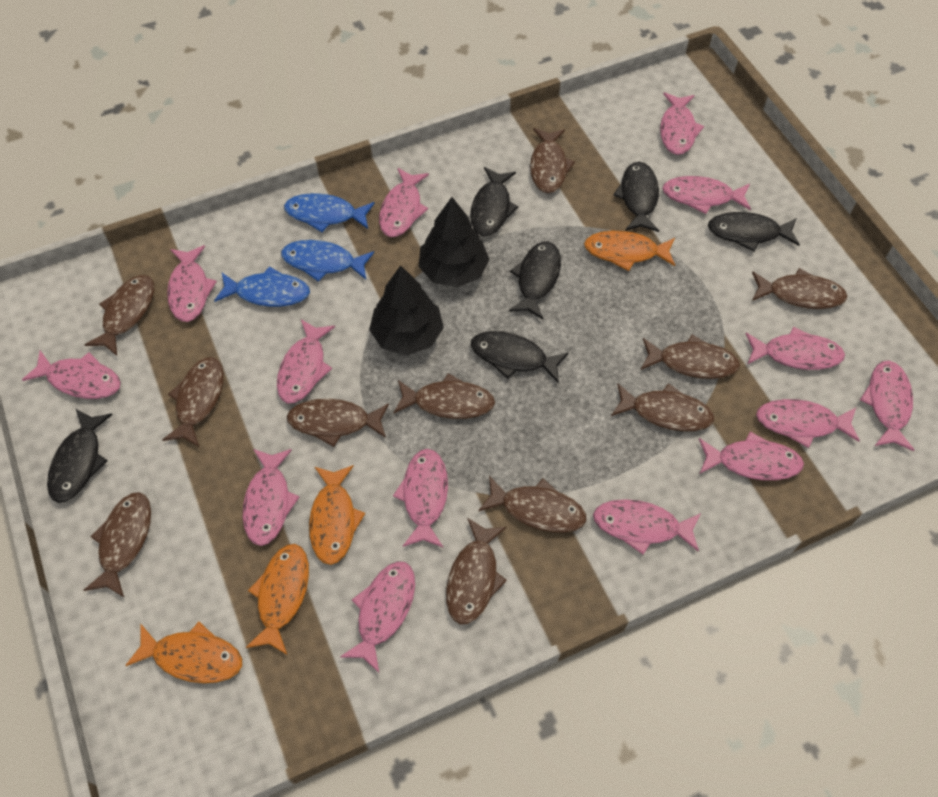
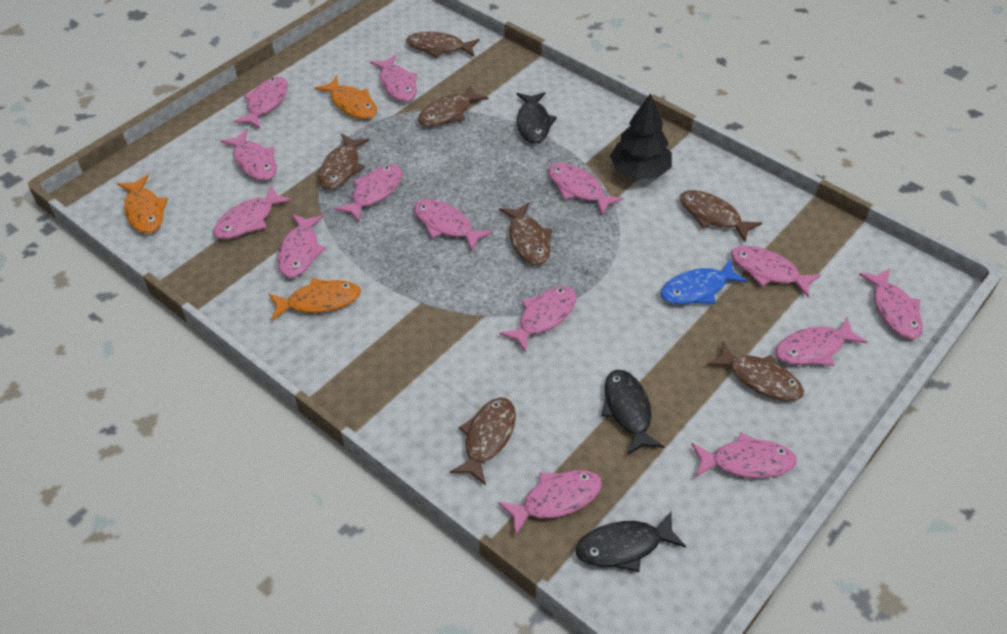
black fish: 6 -> 3
black tree: 2 -> 1
blue fish: 3 -> 1
brown fish: 11 -> 7
orange fish: 4 -> 3

